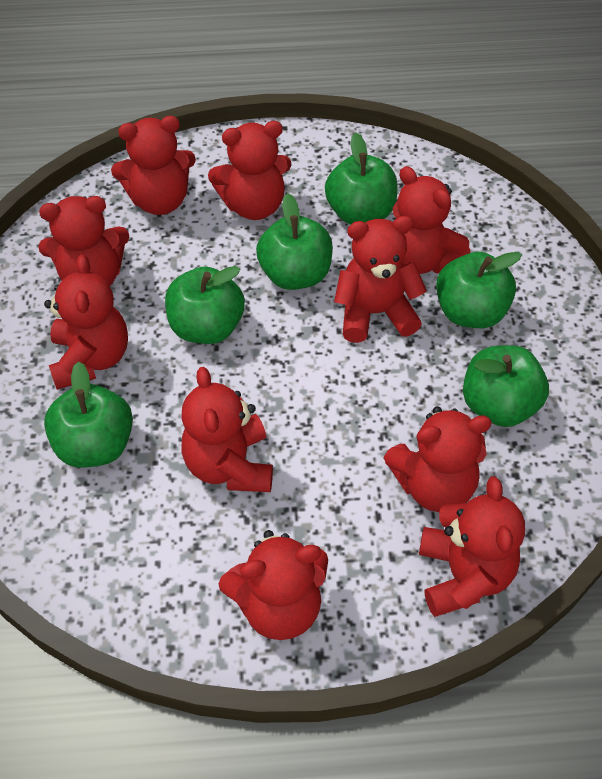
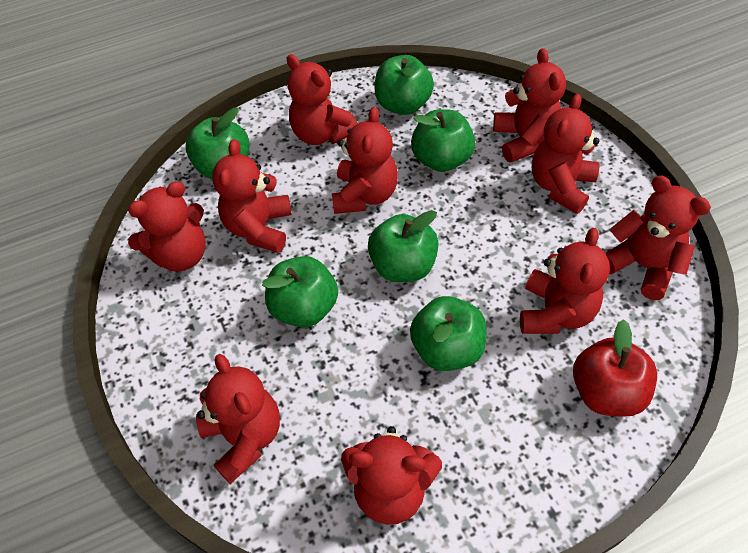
red apple: 0 -> 1

